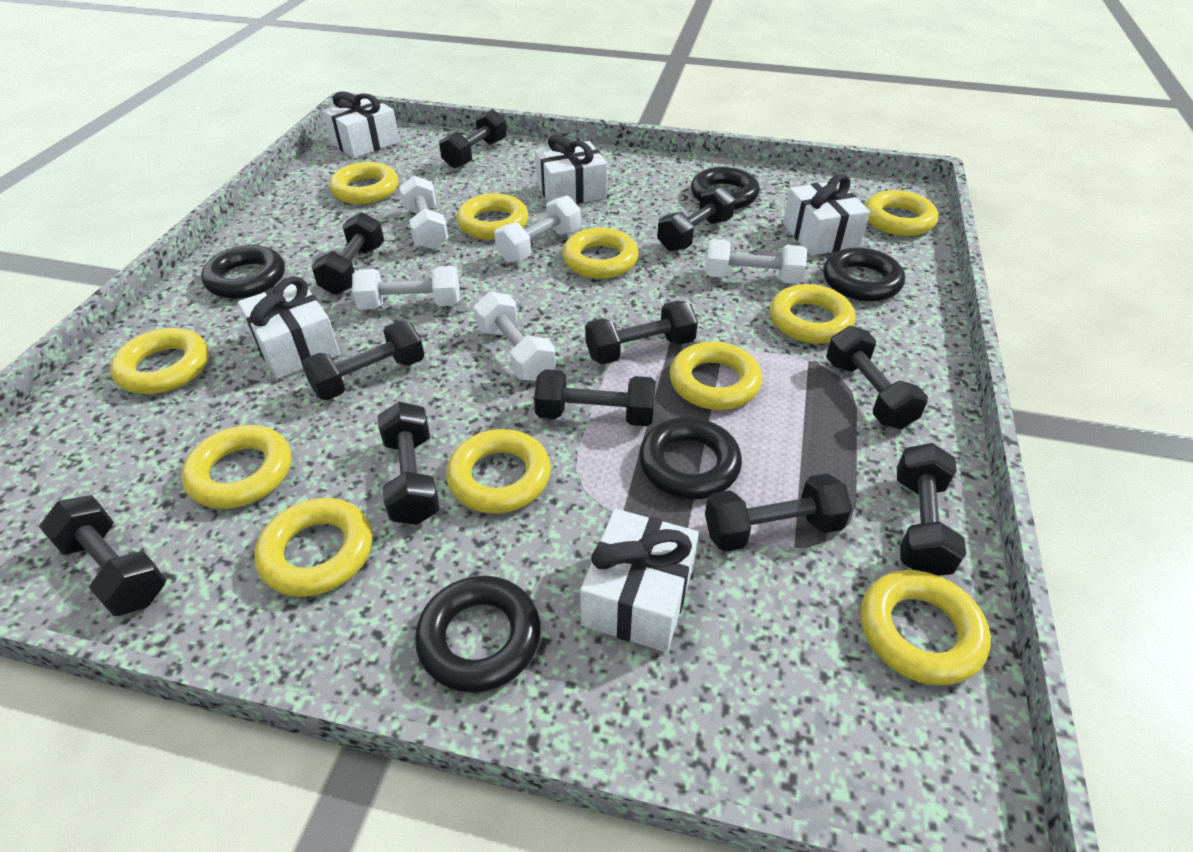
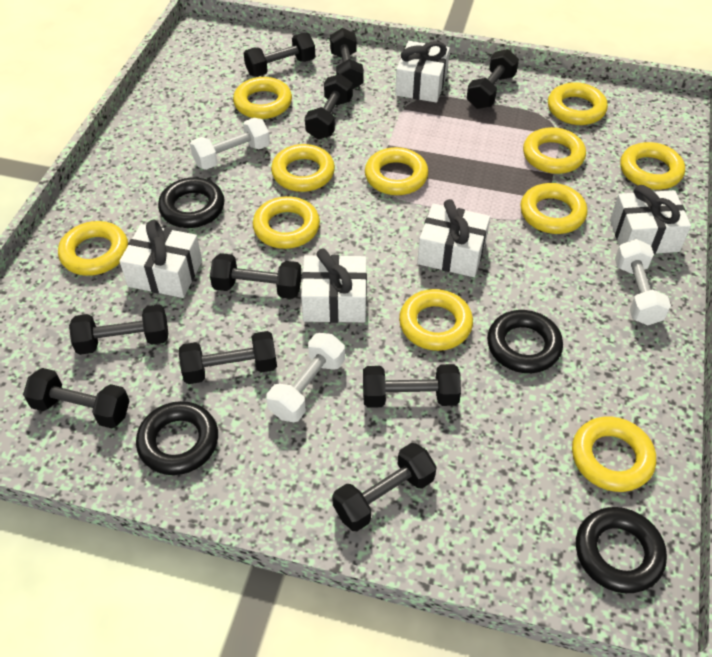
black dumbbell: 11 -> 10
black ring: 5 -> 4
white dumbbell: 5 -> 3

